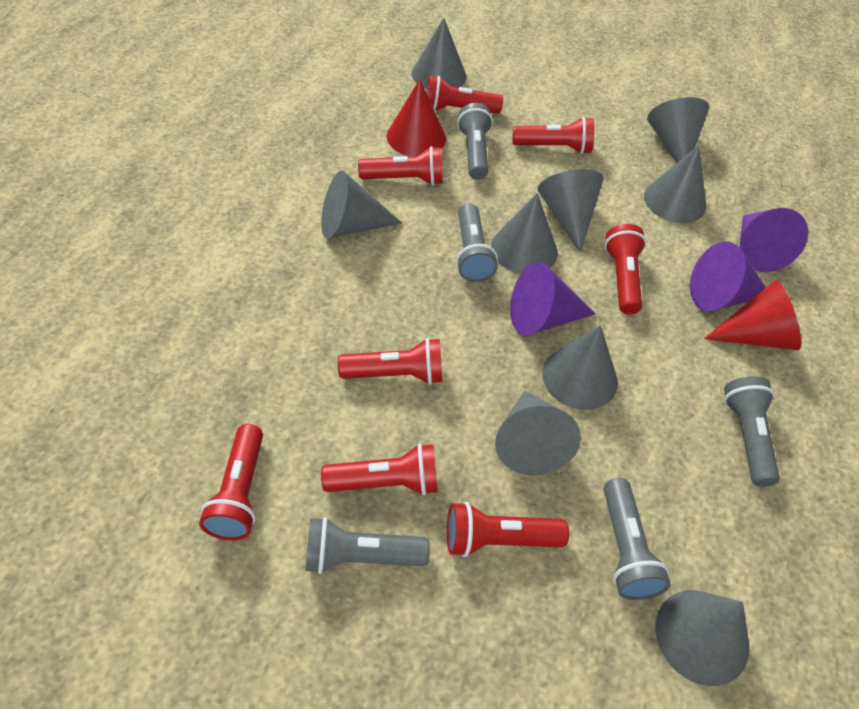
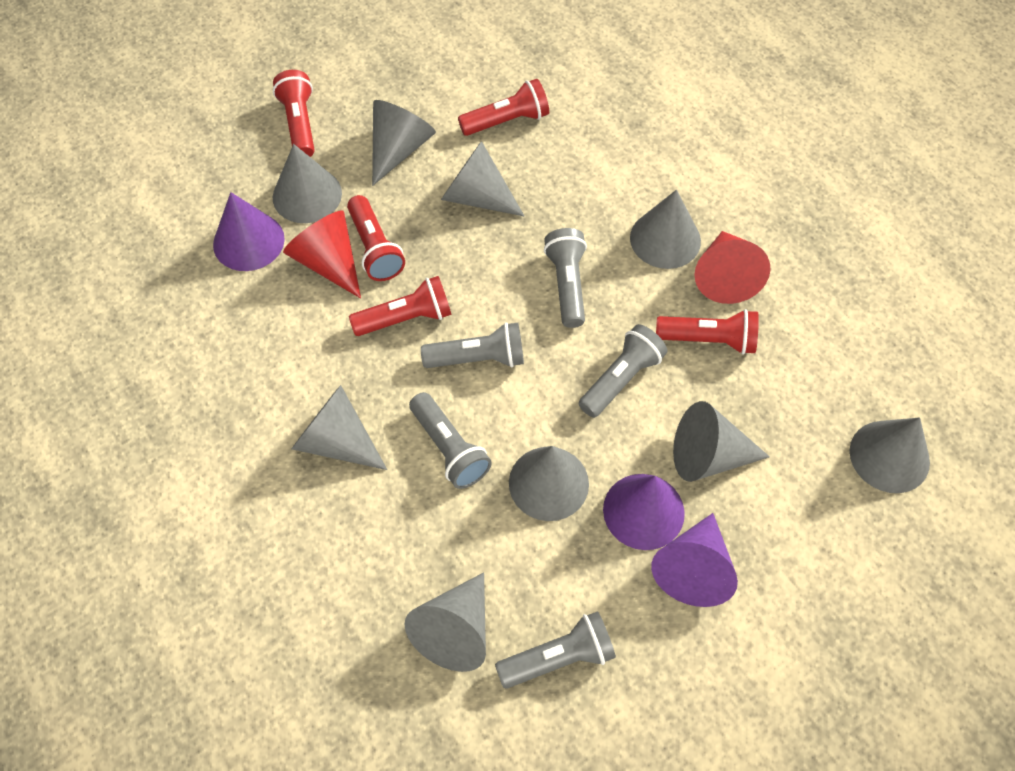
red flashlight: 8 -> 5

